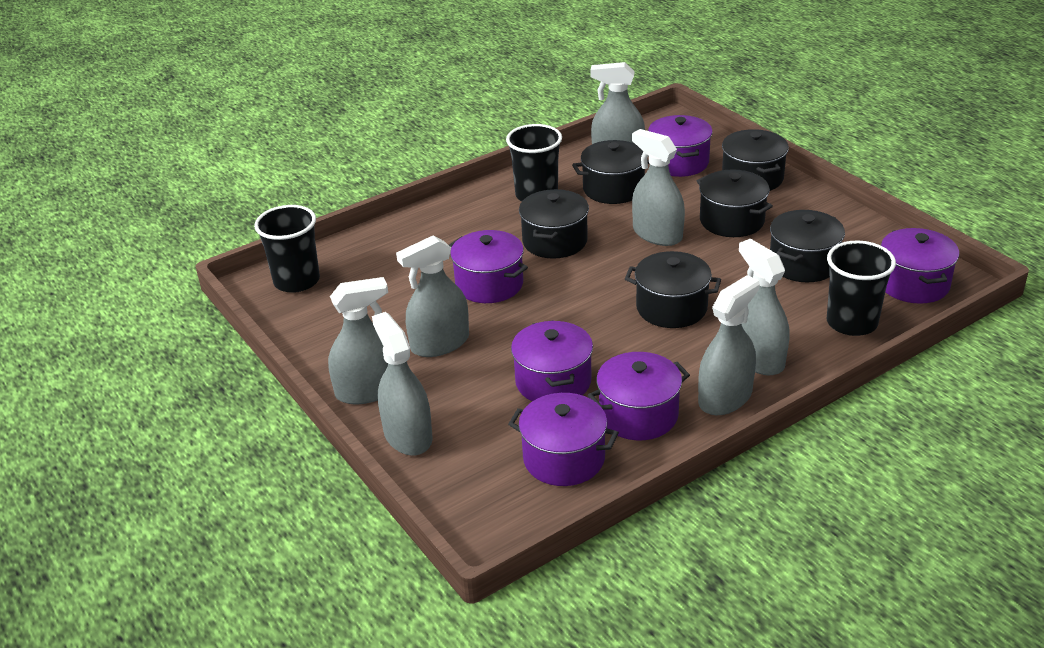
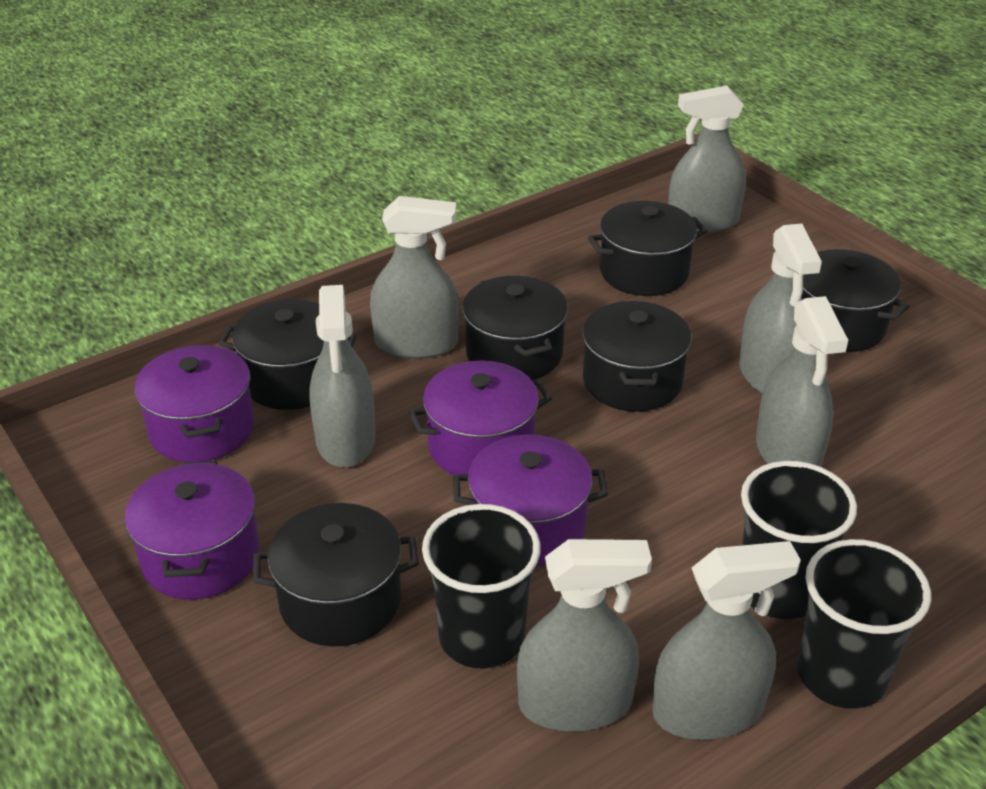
purple pot: 6 -> 4

